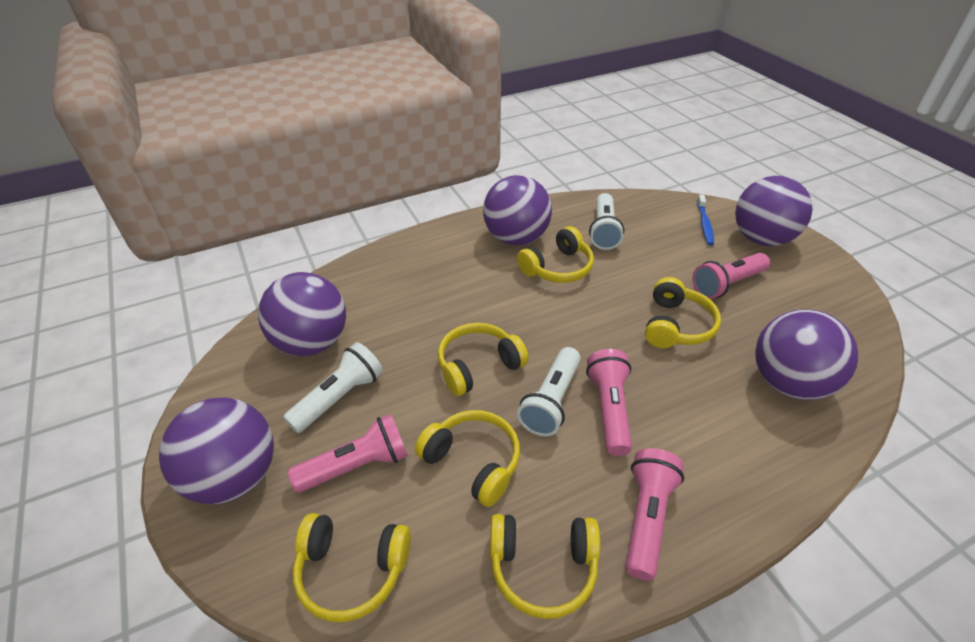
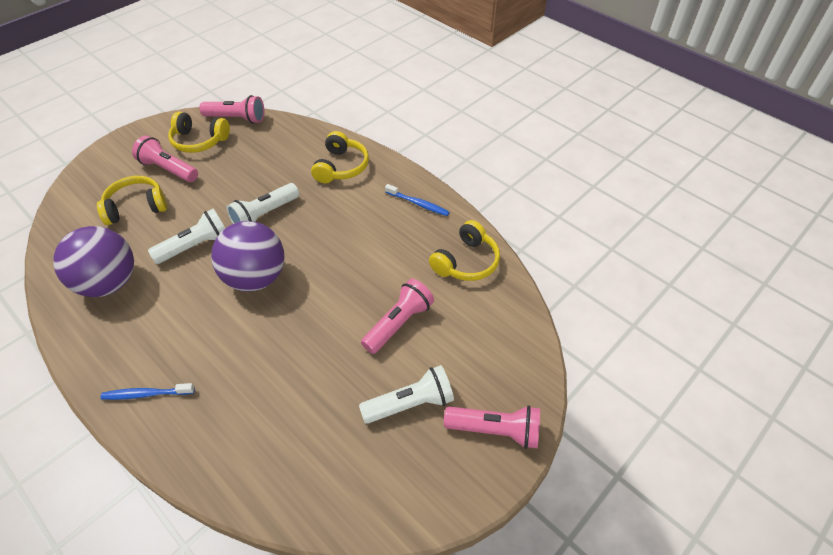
blue toothbrush: 1 -> 2
purple ball: 5 -> 2
yellow headphones: 6 -> 4

